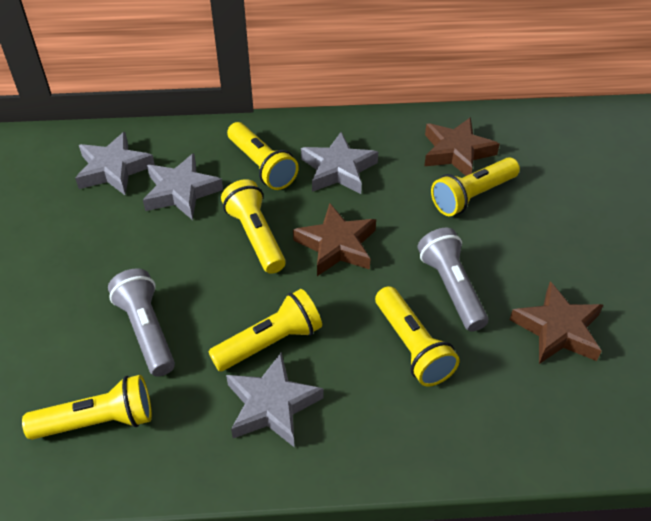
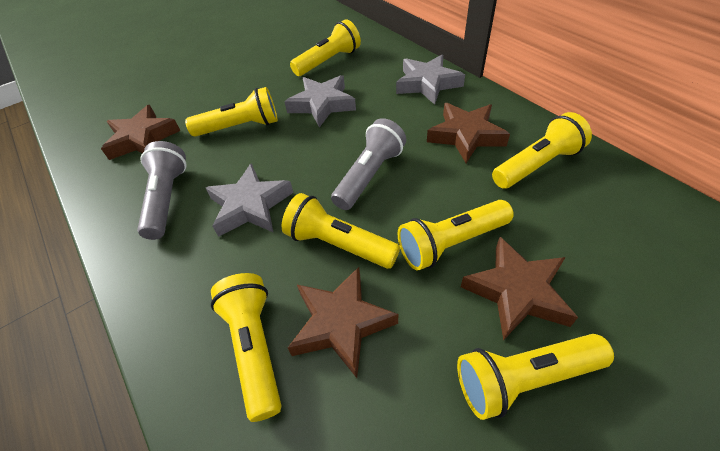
brown star: 3 -> 4
grey star: 4 -> 3
yellow flashlight: 6 -> 7

